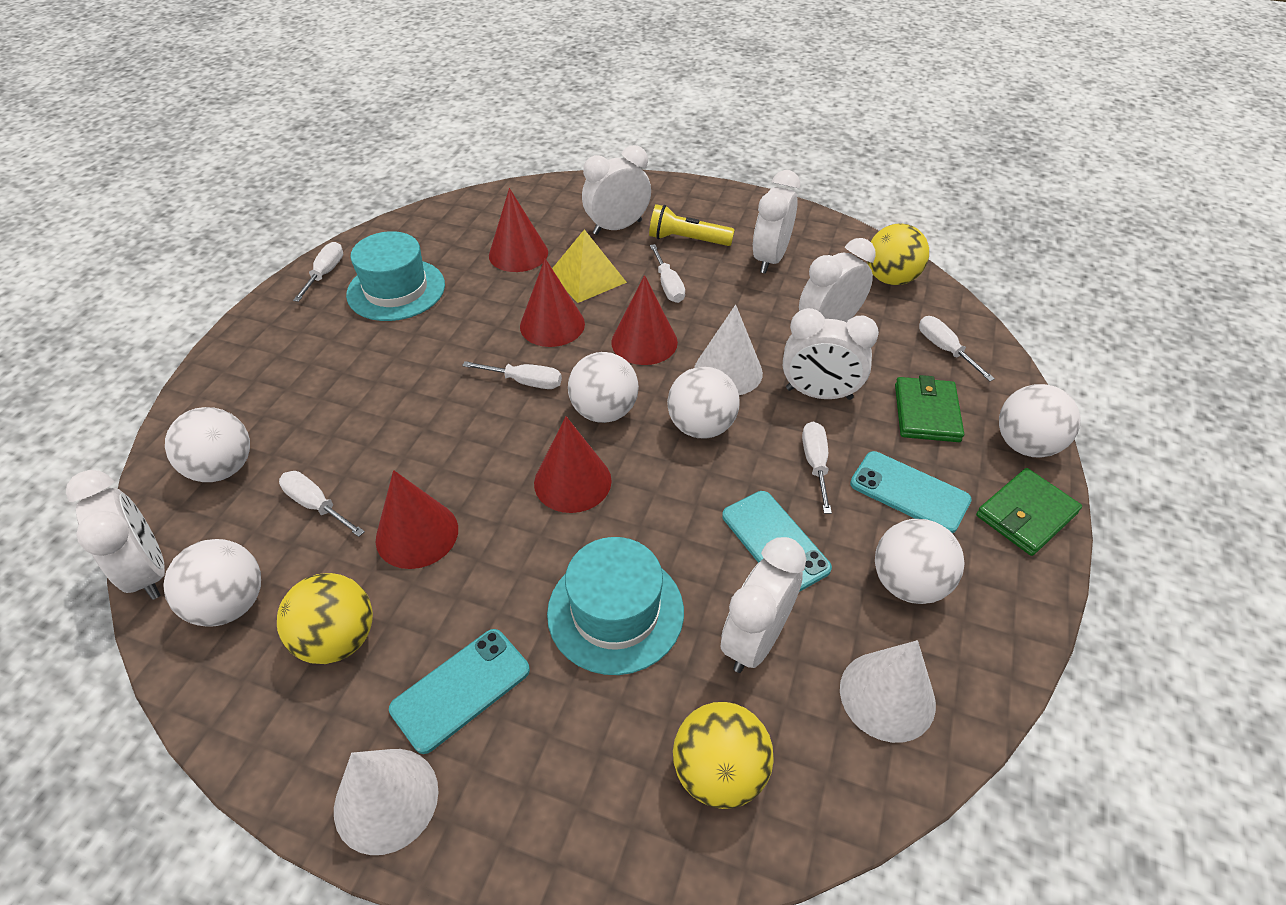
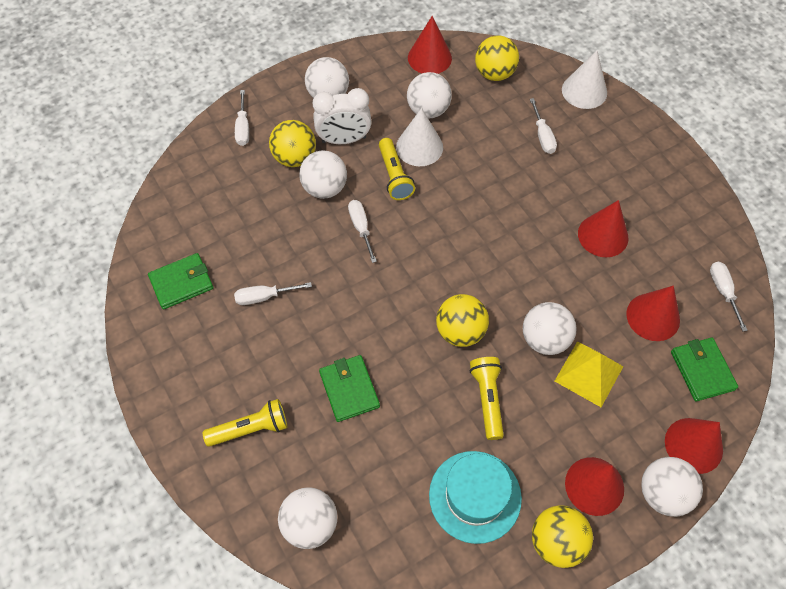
green wallet: 2 -> 3
turquoise hat: 2 -> 1
turquoise phone: 3 -> 0
white clock: 6 -> 1
white cone: 3 -> 2
white screwdriver: 6 -> 5
yellow ball: 3 -> 4
yellow flashlight: 1 -> 3

